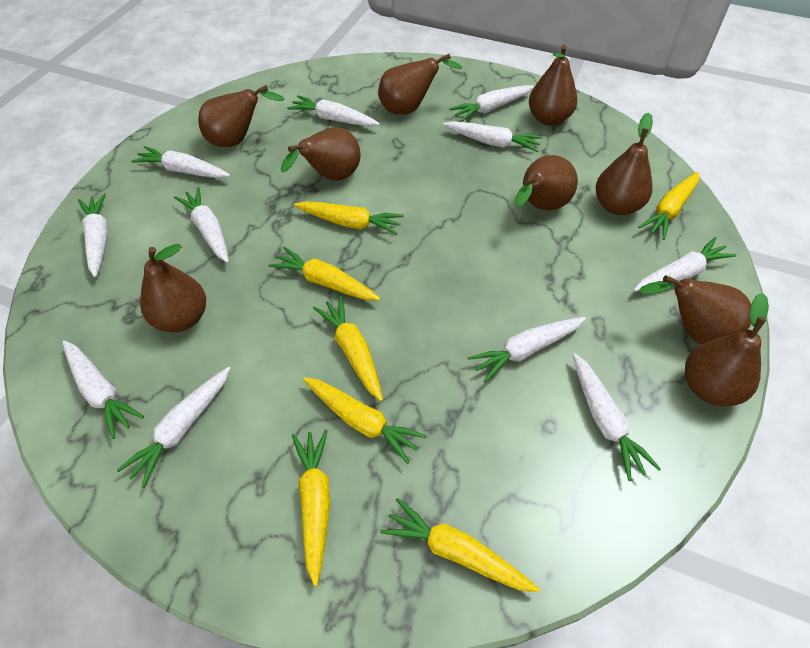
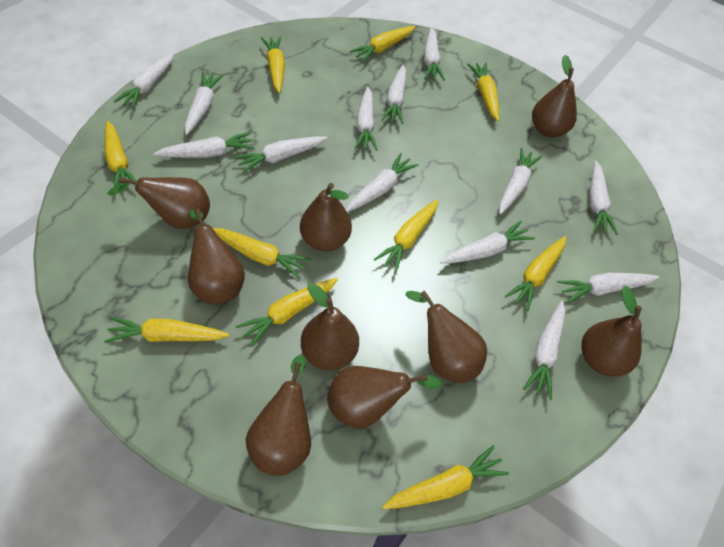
white carrot: 11 -> 13
yellow carrot: 7 -> 10

